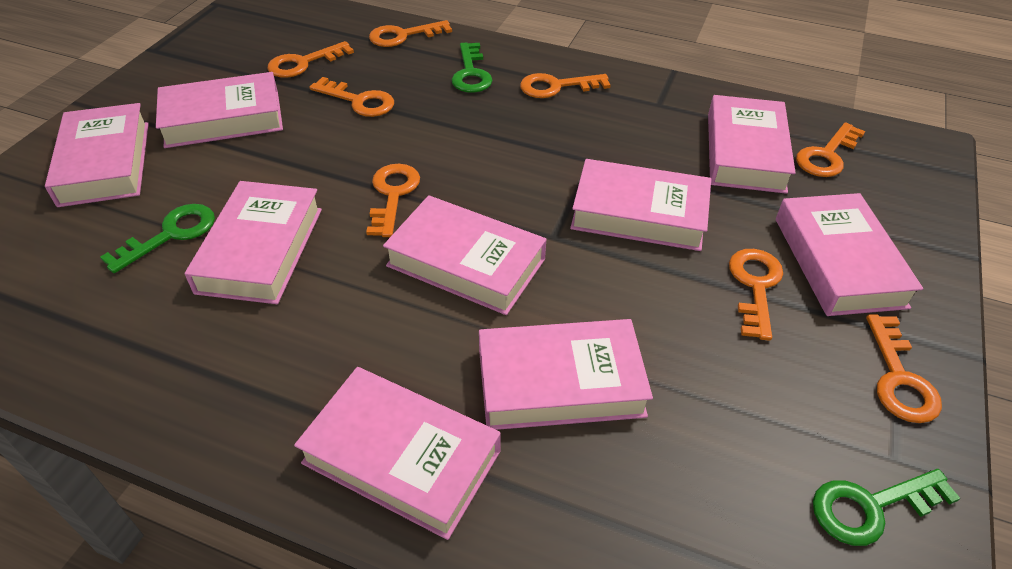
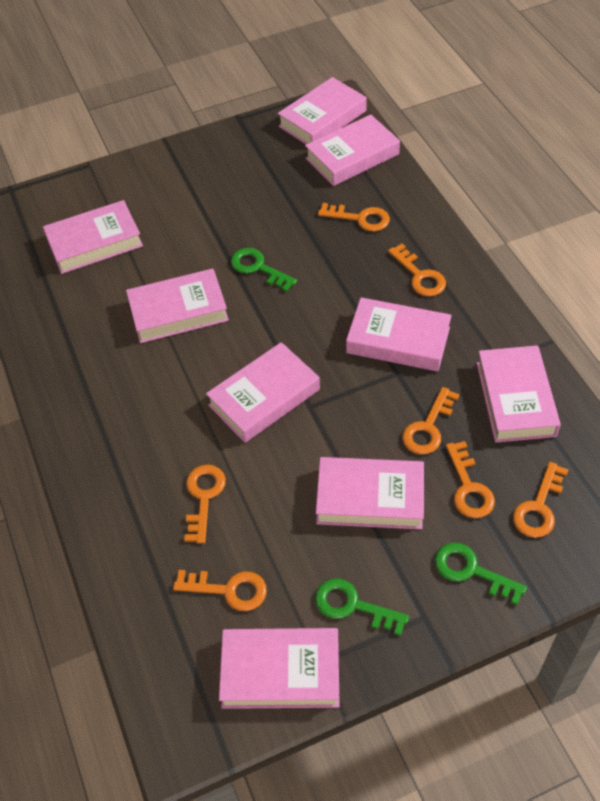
orange key: 8 -> 7

